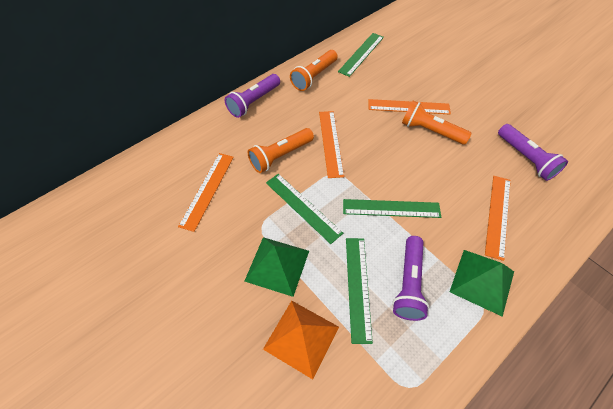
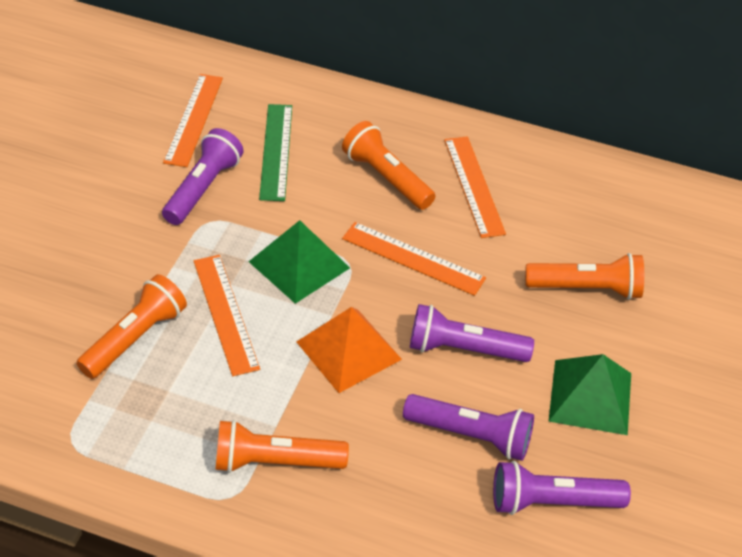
green ruler: 4 -> 1
orange flashlight: 3 -> 4
purple flashlight: 3 -> 4

